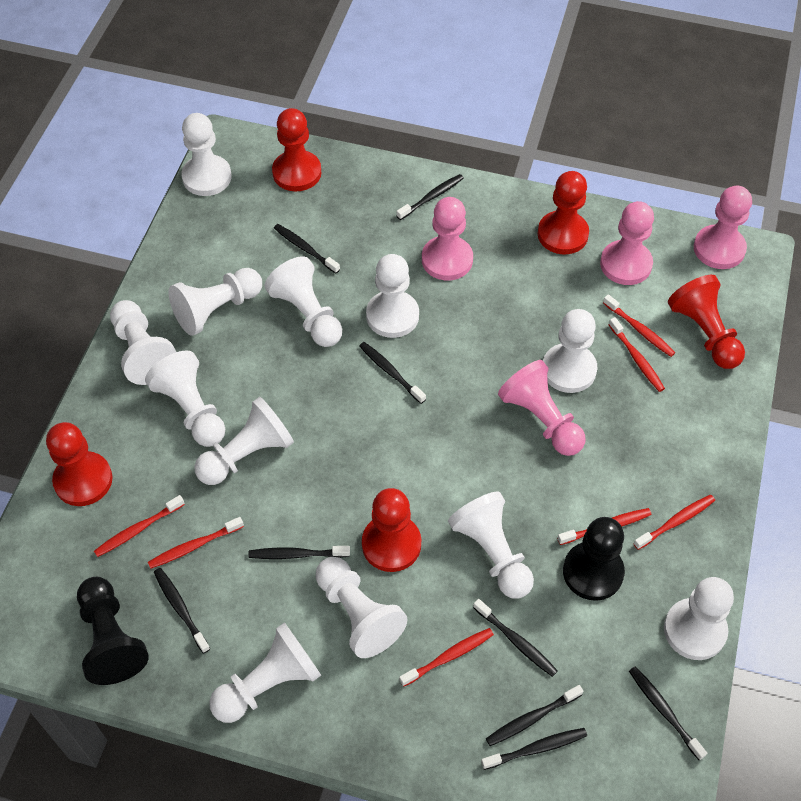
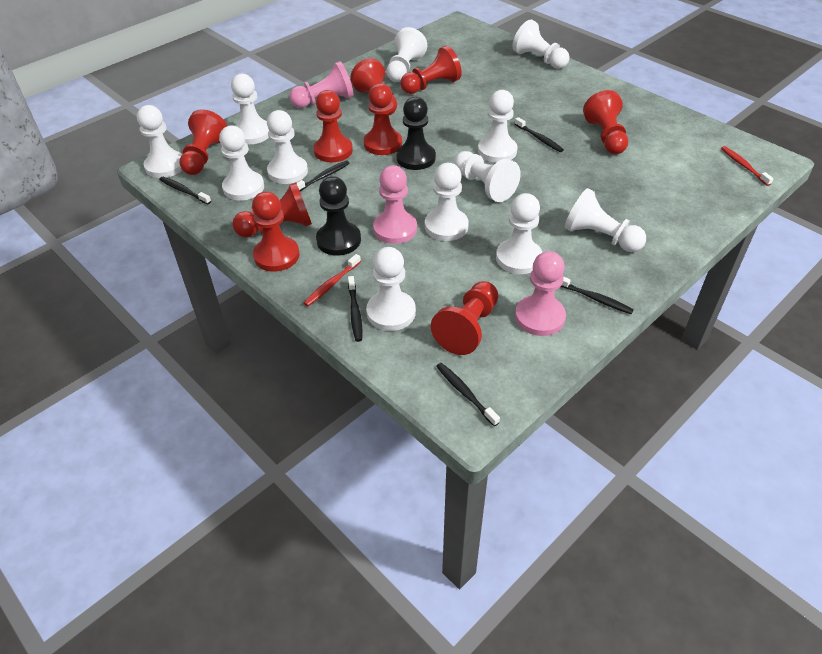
black toothbrush: 9 -> 6
pink pawn: 4 -> 3
red pawn: 5 -> 9
red toothbrush: 7 -> 2

